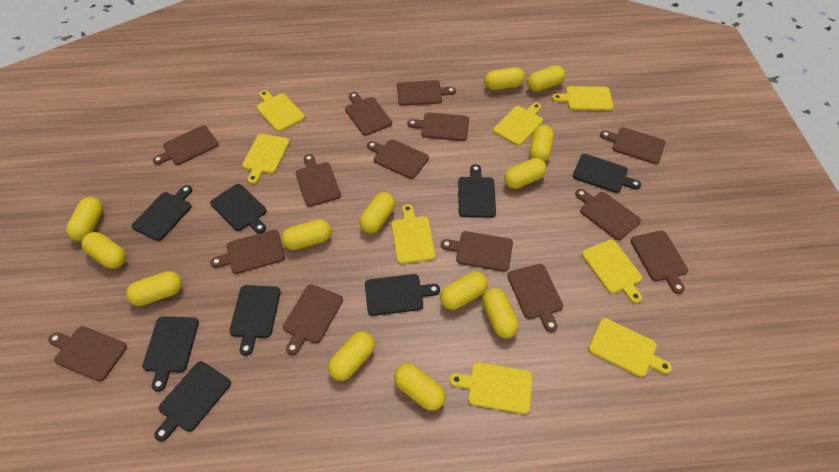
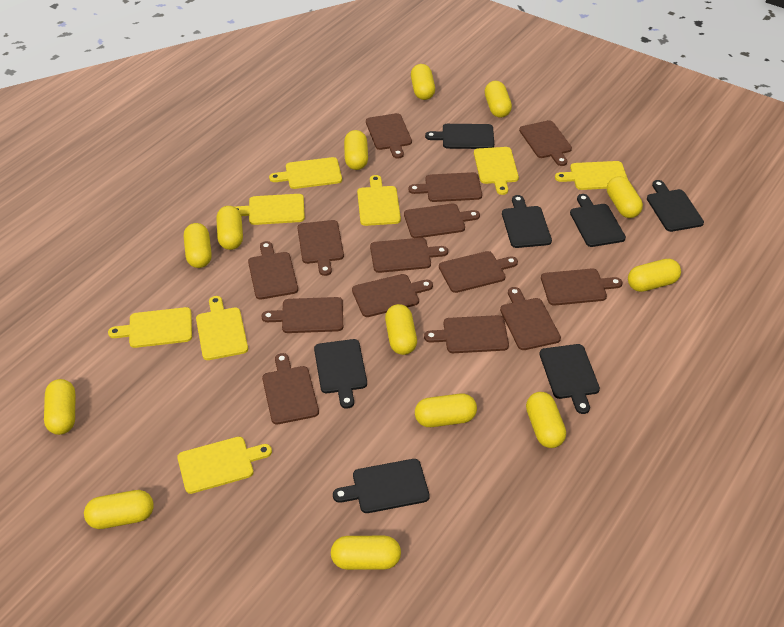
black cutting board: 8 -> 7

